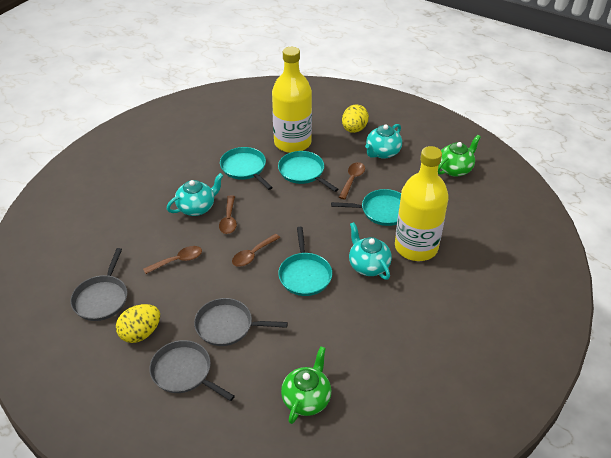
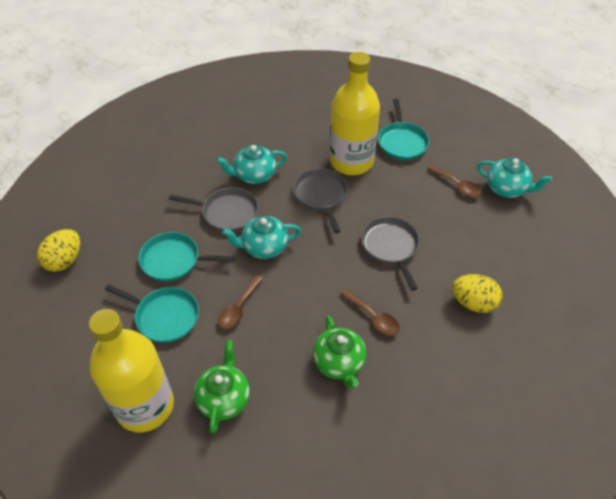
brown spoon: 4 -> 3
turquoise pan: 4 -> 3

